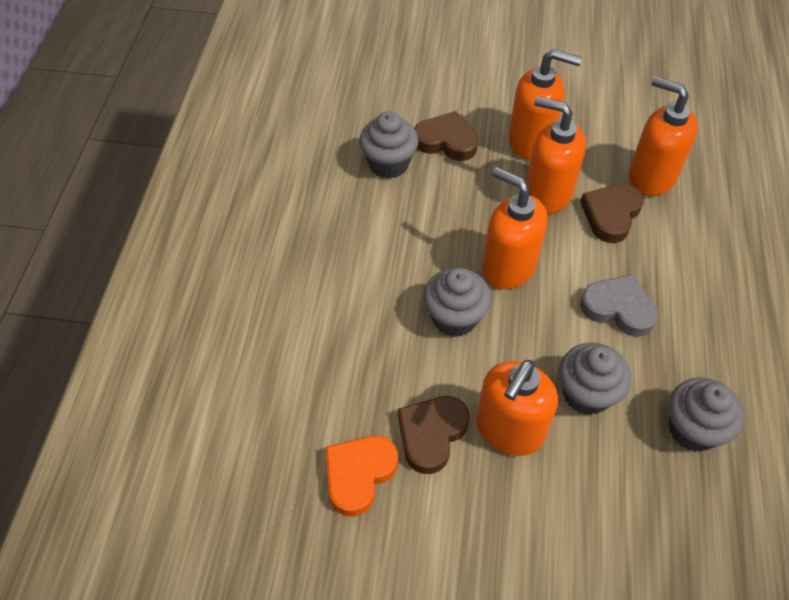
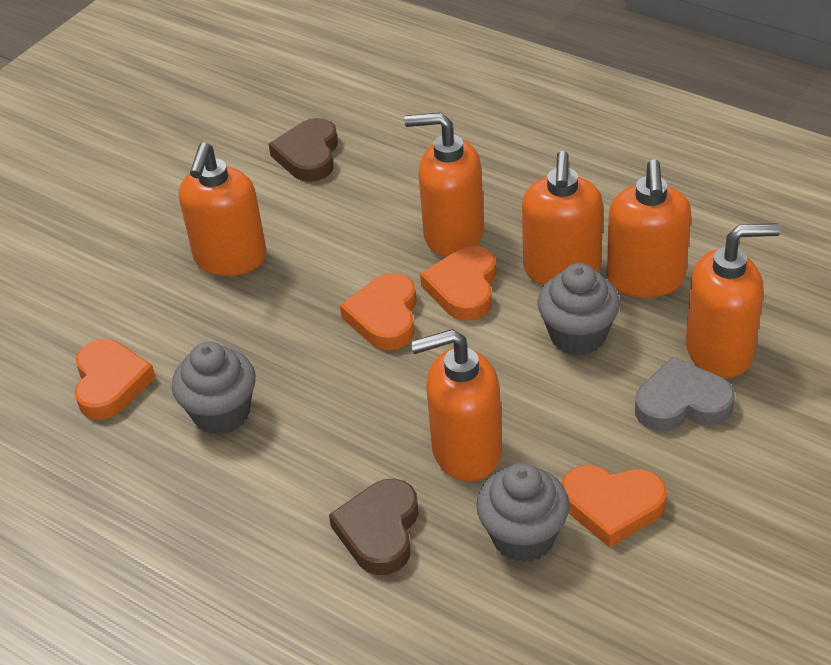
brown heart: 3 -> 2
grey cupcake: 4 -> 3
orange heart: 1 -> 4
orange soap dispenser: 5 -> 6

